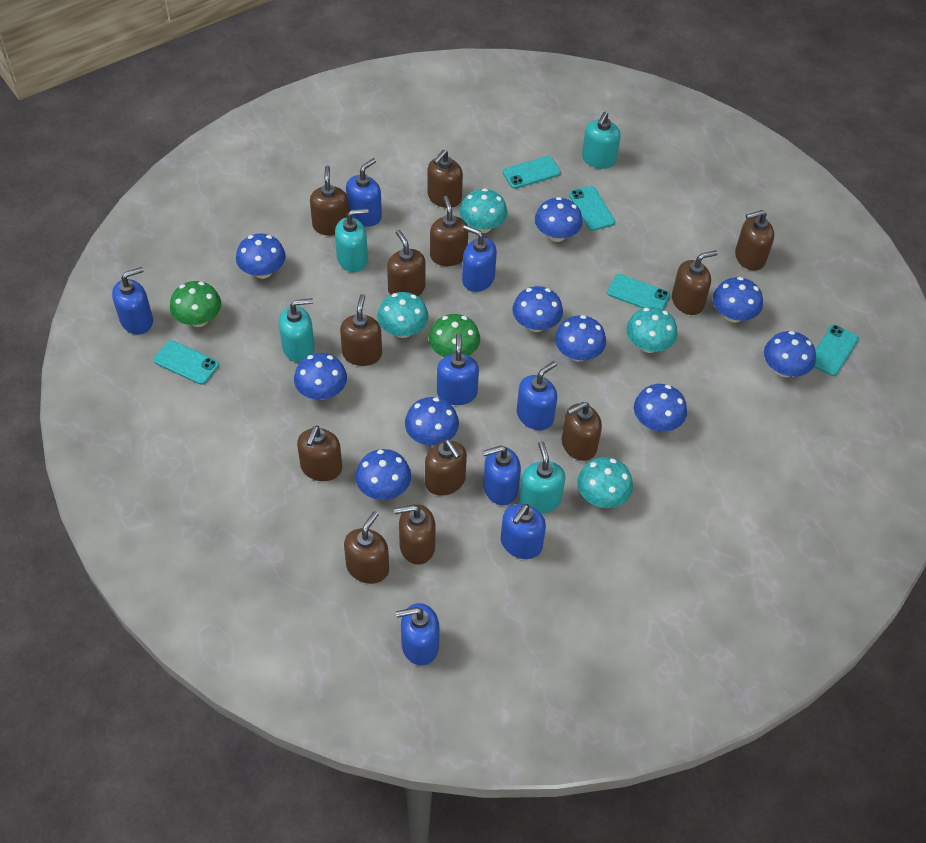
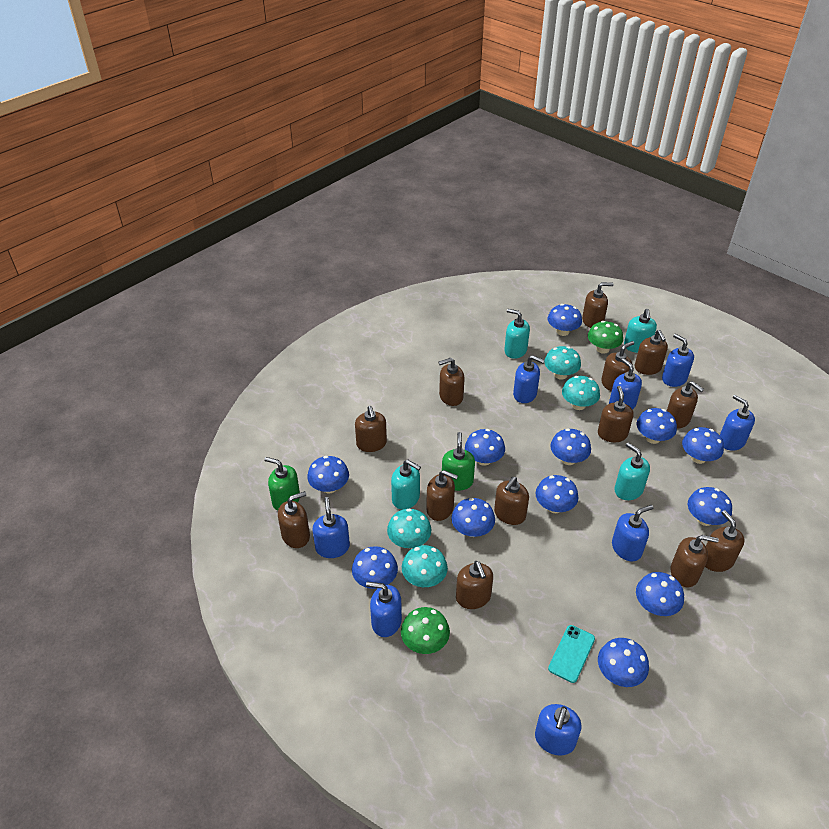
blue mushroom: 10 -> 12
brown soap dispenser: 12 -> 13
green soap dispenser: 0 -> 2
turquoise phone: 5 -> 1

